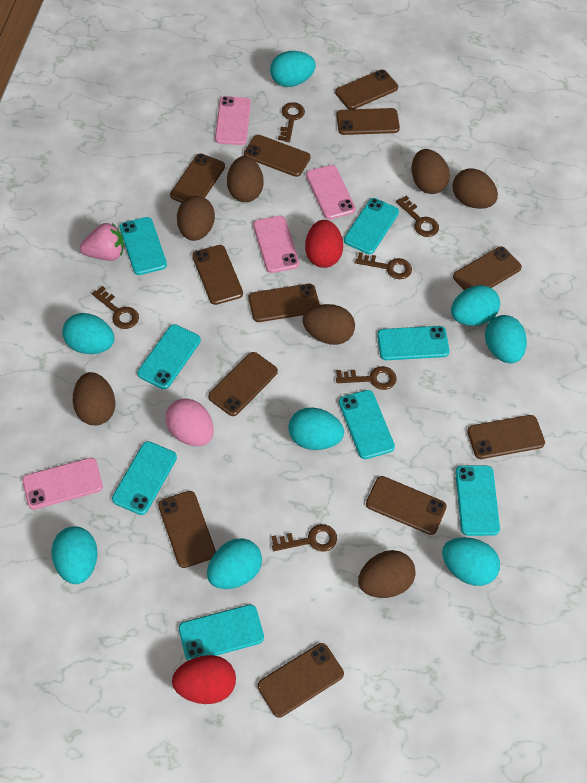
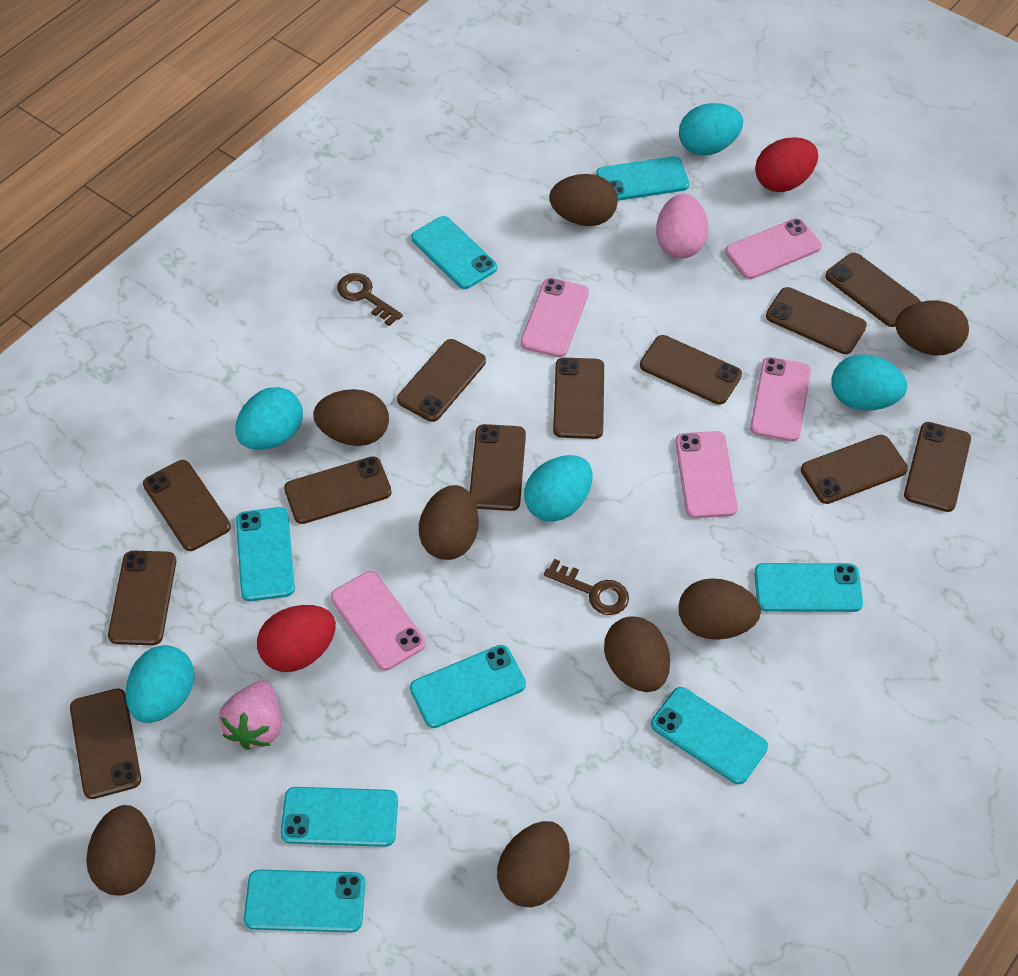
brown egg: 7 -> 8
brown key: 6 -> 2
pink phone: 4 -> 5
turquoise egg: 8 -> 5

